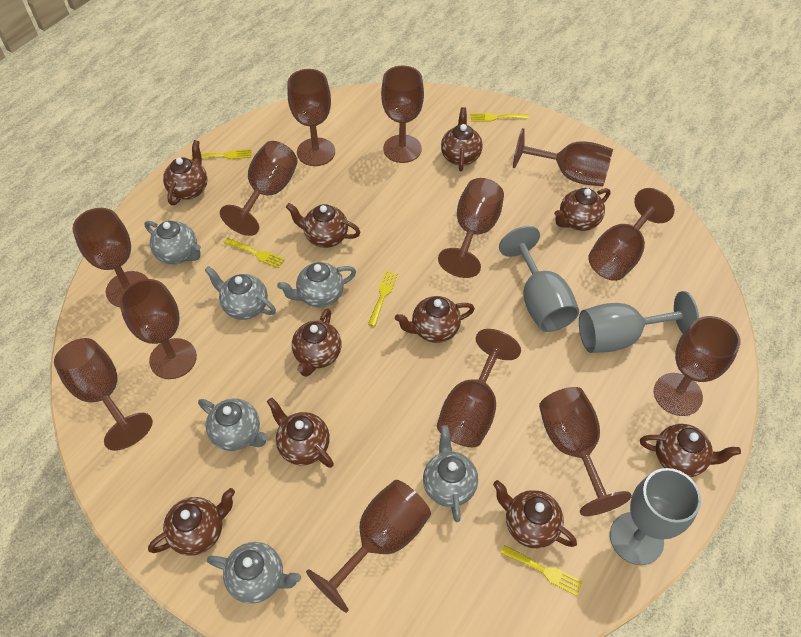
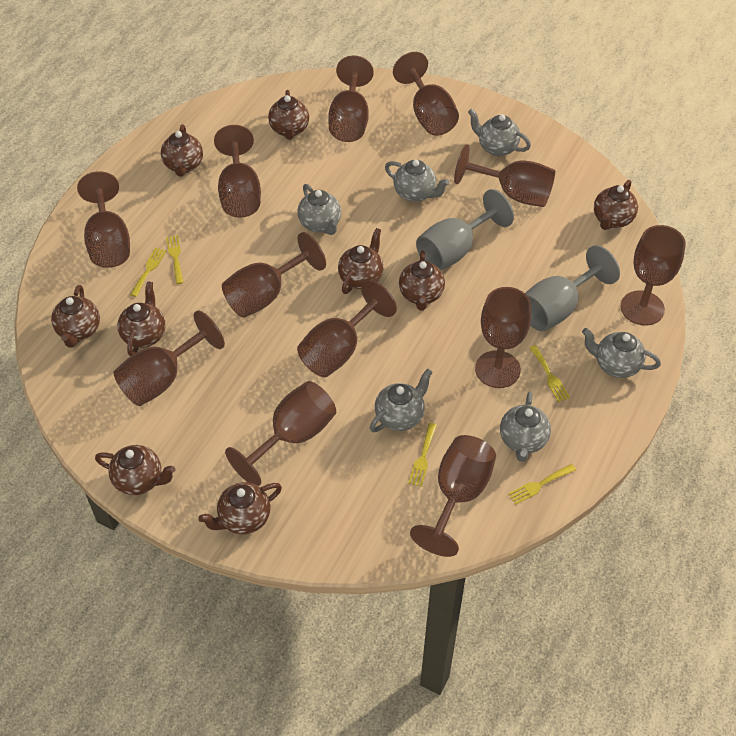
brown goblet: 13 -> 12
brown teapot: 10 -> 9
grey goblet: 3 -> 2

